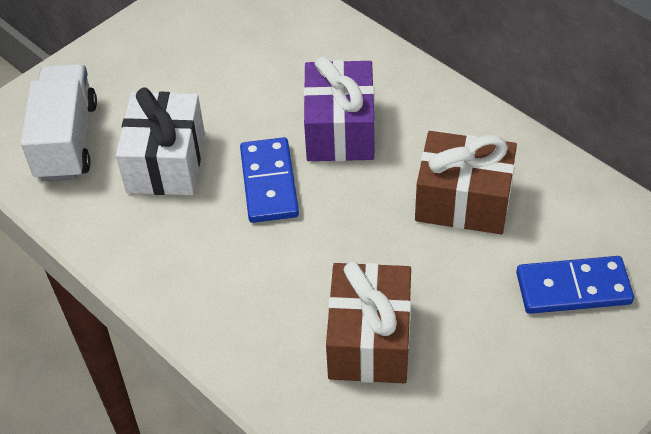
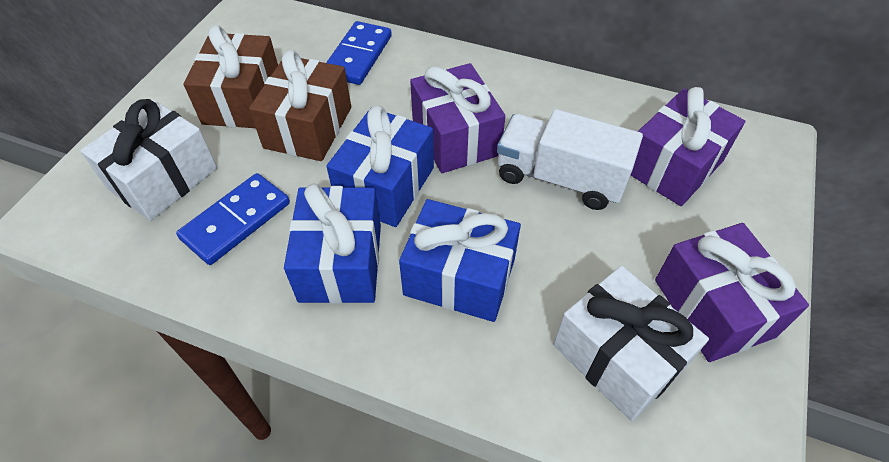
blue gift: 0 -> 3
purple gift: 1 -> 3
white gift: 1 -> 2

